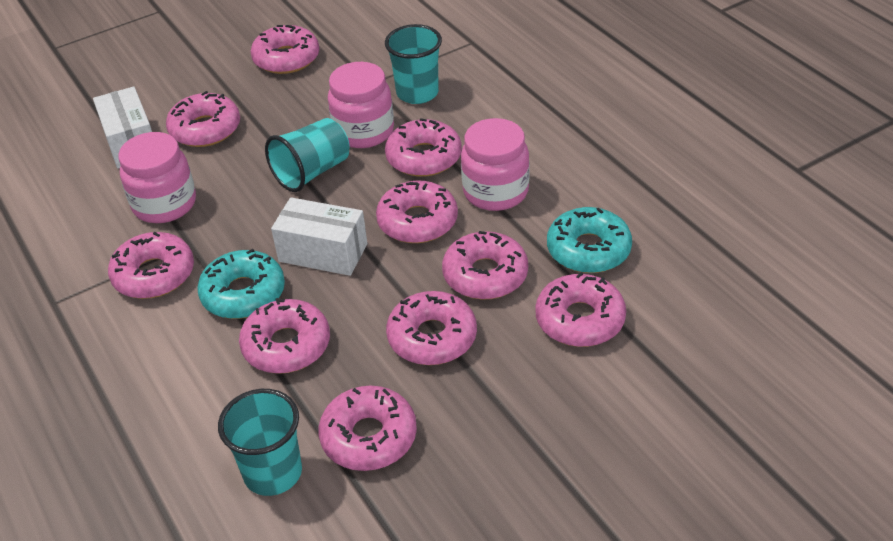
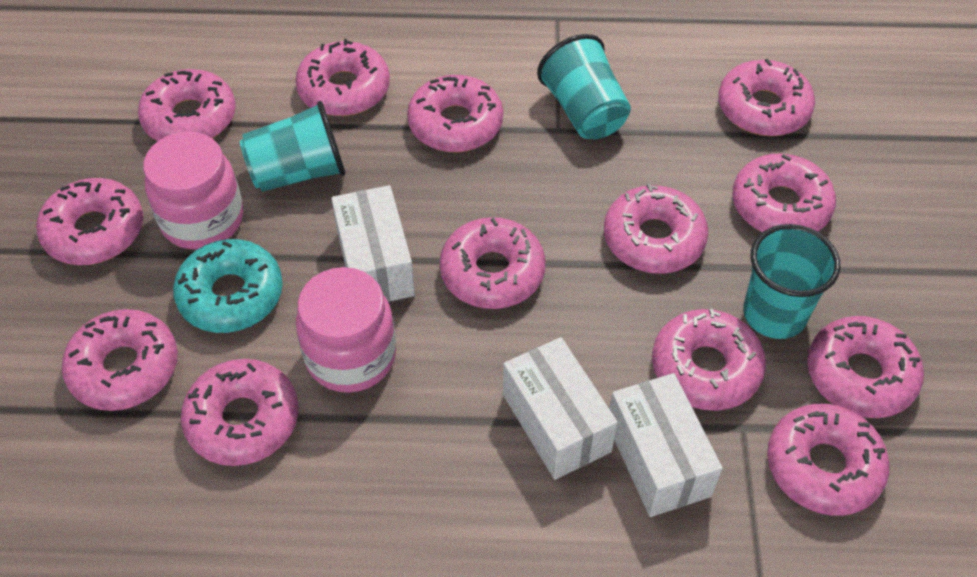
pink donut: 10 -> 13
pink jar: 3 -> 2
turquoise donut: 2 -> 1
white box: 2 -> 3

